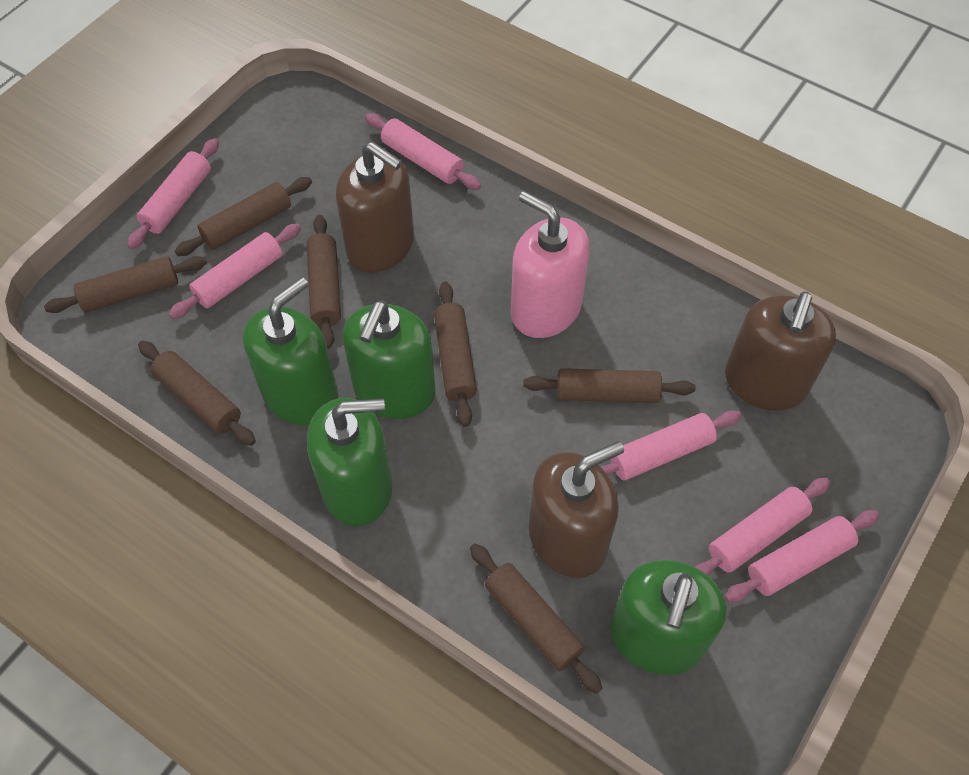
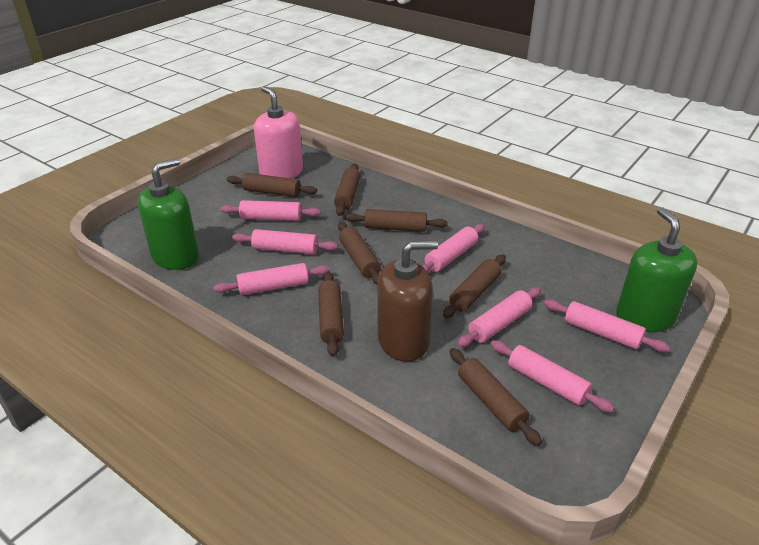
brown soap dispenser: 3 -> 1
green soap dispenser: 4 -> 2
pink rolling pin: 6 -> 7

